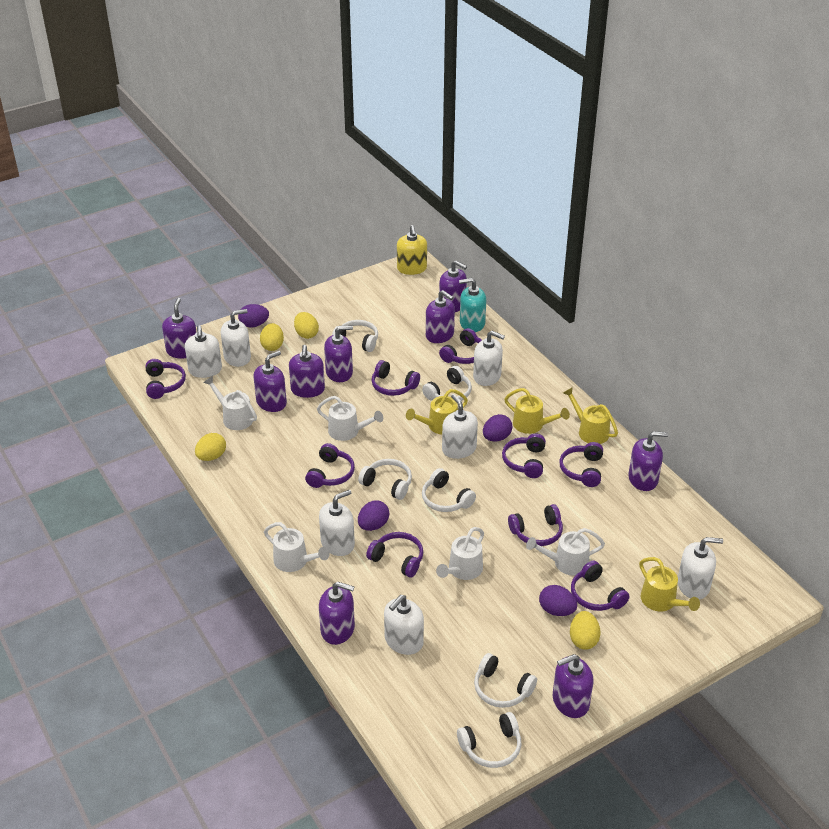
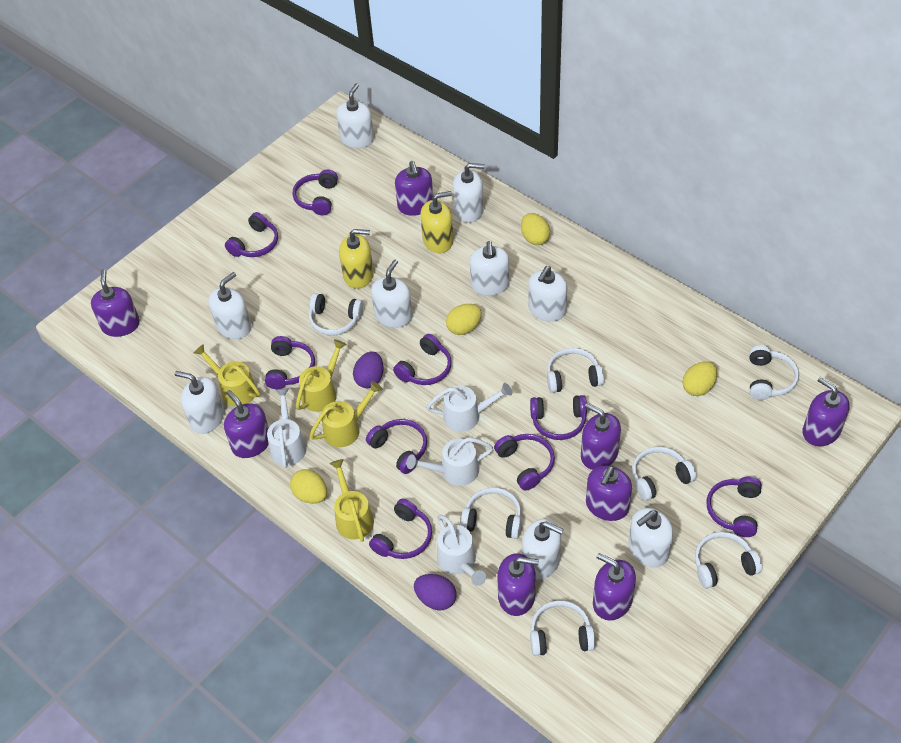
purple egg: 4 -> 2
purple soap dispenser: 9 -> 8
turquoise soap dispenser: 1 -> 0
white headphones: 6 -> 7
white soap dispenser: 7 -> 9
white watering can: 5 -> 4
yellow soap dispenser: 1 -> 2

